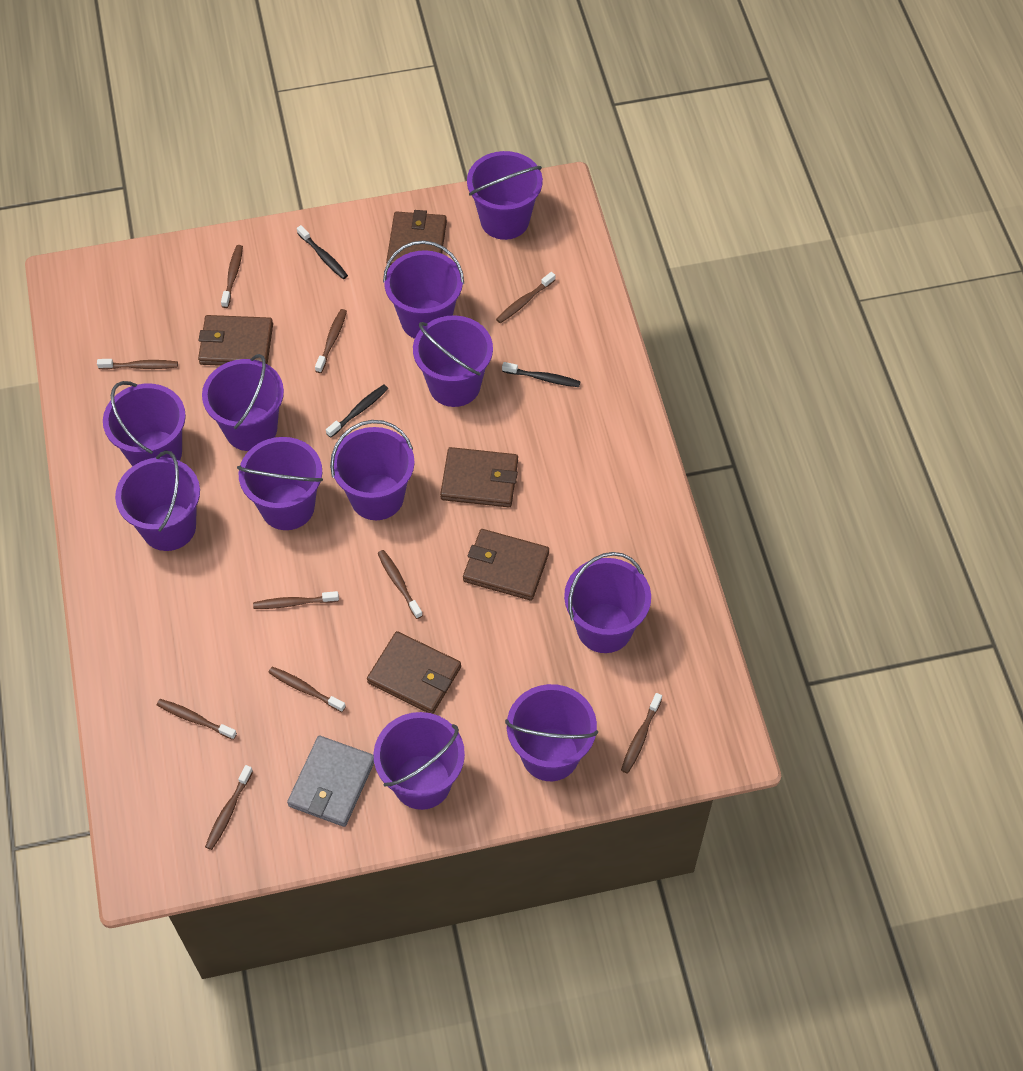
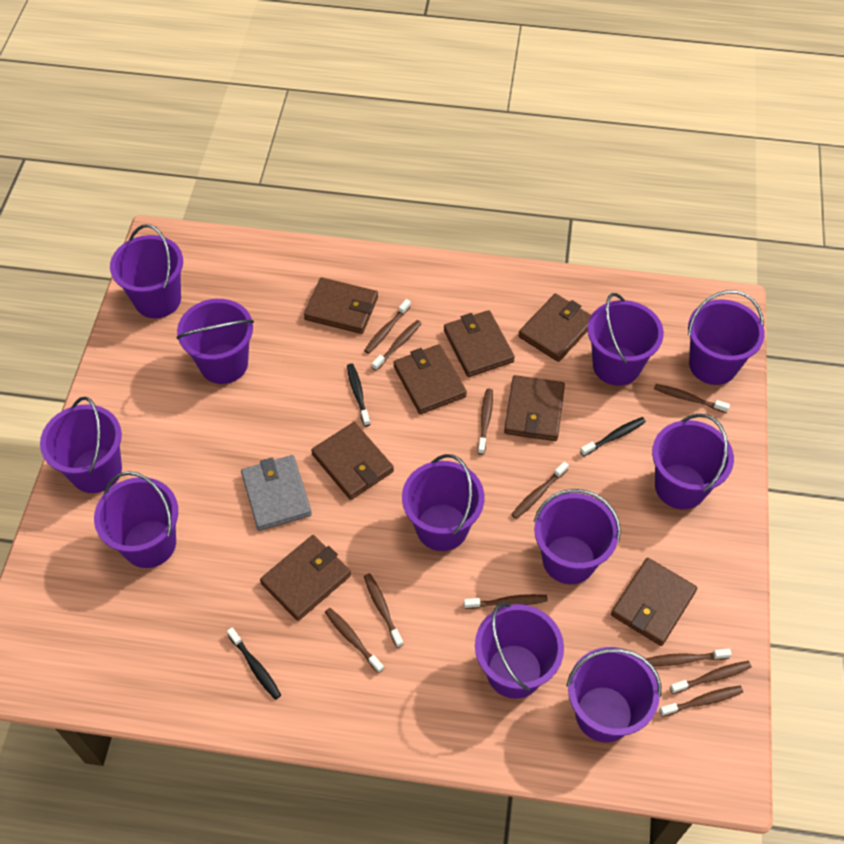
brown toothbrush: 10 -> 11
brown wallet: 5 -> 8

